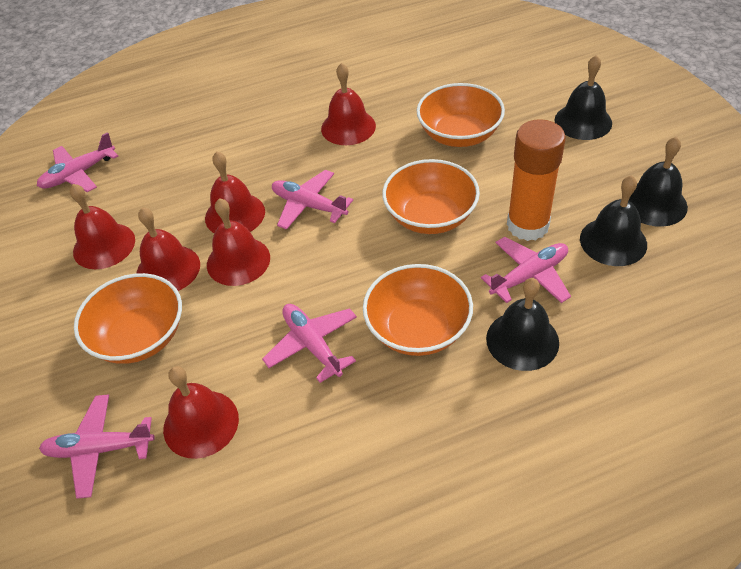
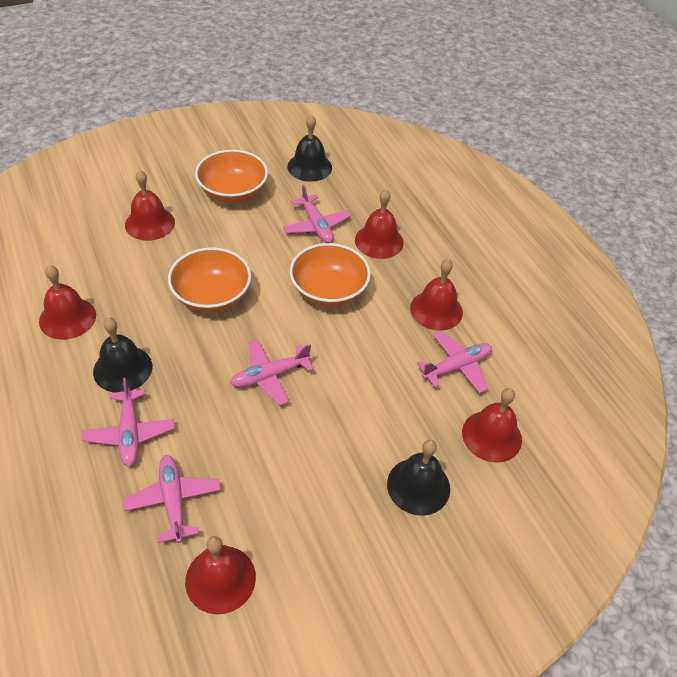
black bell: 4 -> 3
orange bowl: 4 -> 3
orange glue stick: 1 -> 0

